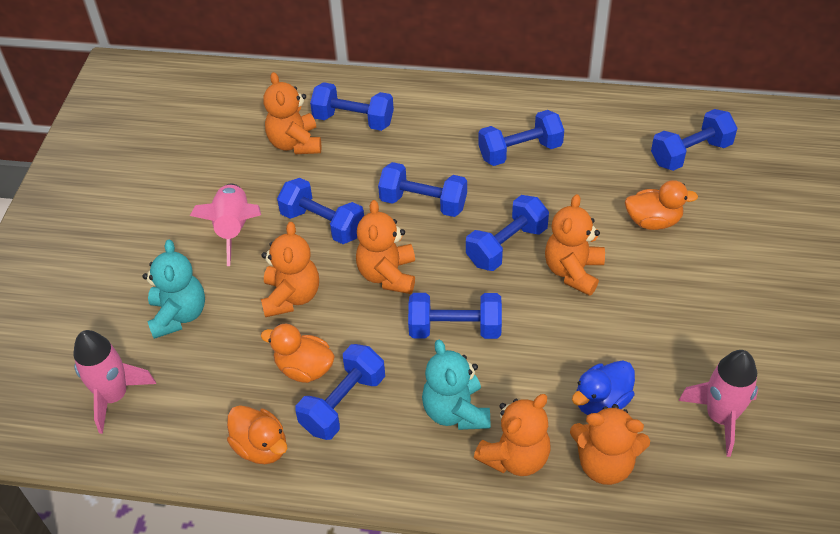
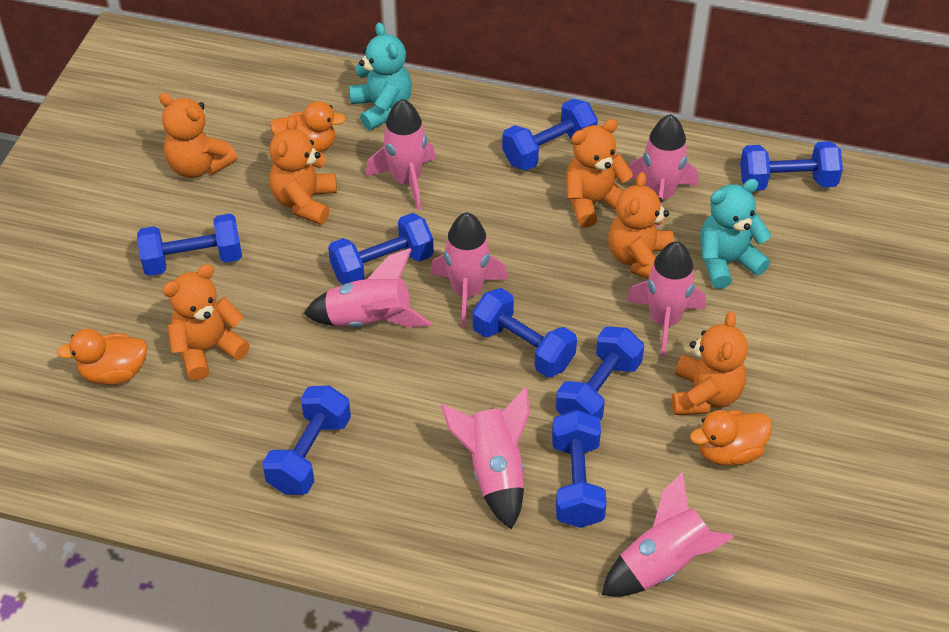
blue duck: 1 -> 0
pink rocket: 3 -> 7

